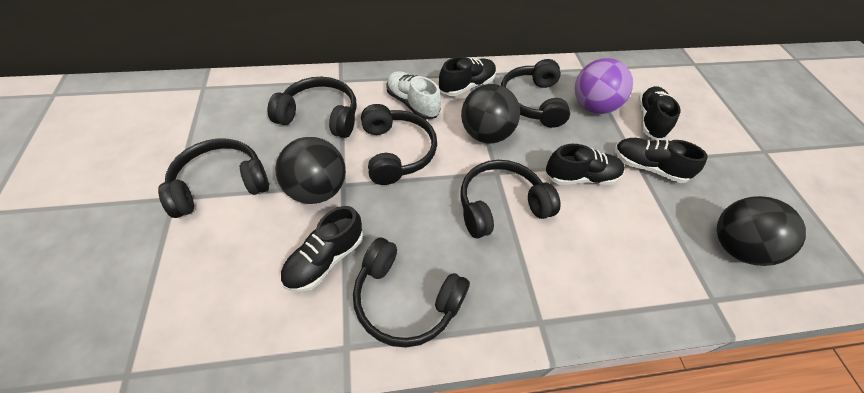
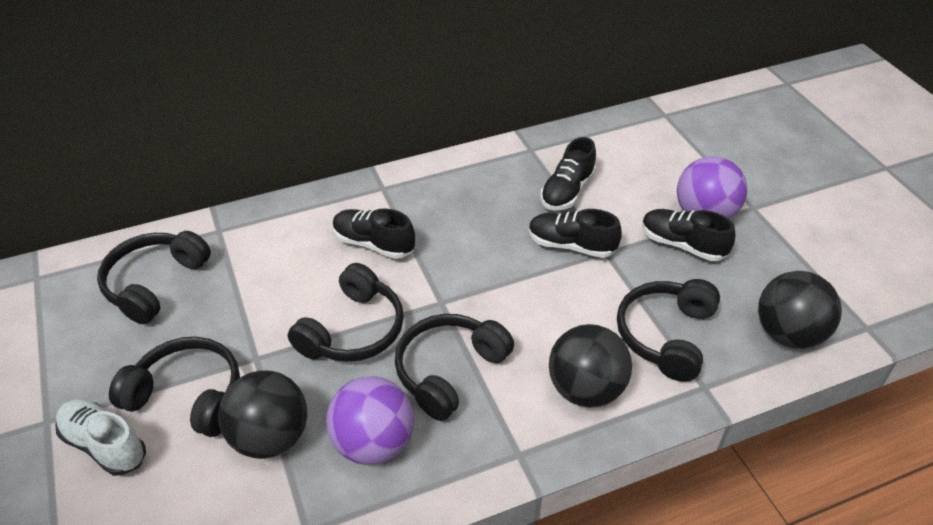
black headphones: 6 -> 5
black shoe: 5 -> 4
purple ball: 1 -> 2

